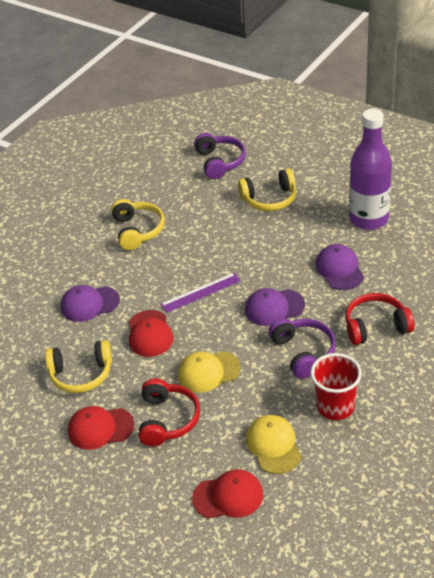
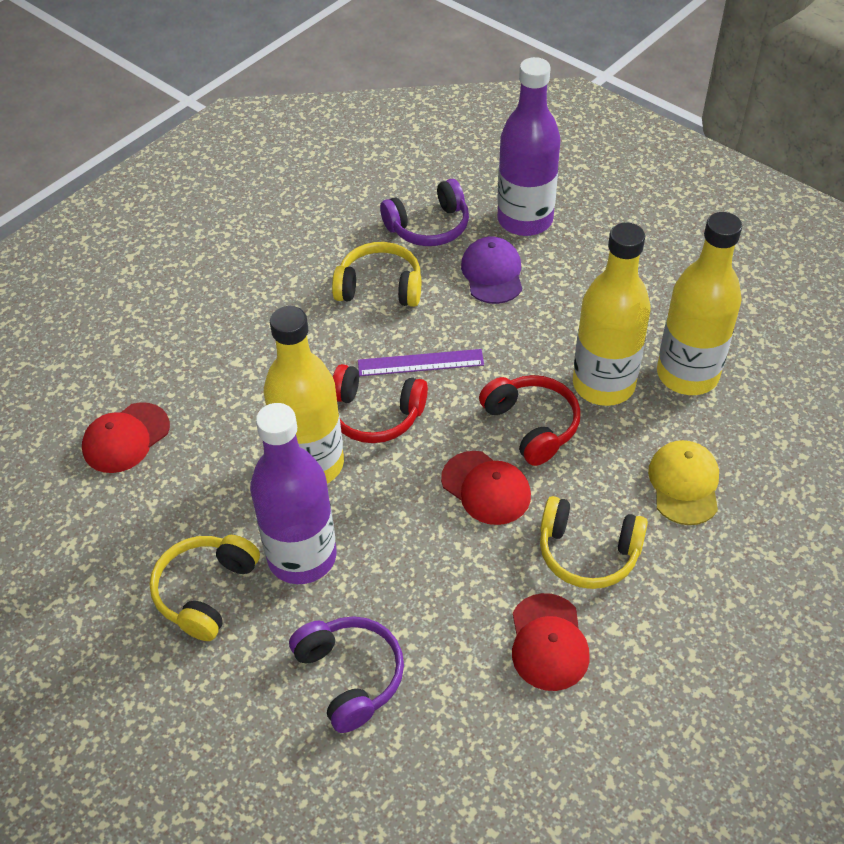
purple bottle: 1 -> 2
purple cap: 3 -> 1
red cup: 1 -> 0
yellow bottle: 0 -> 3
yellow cap: 2 -> 1

